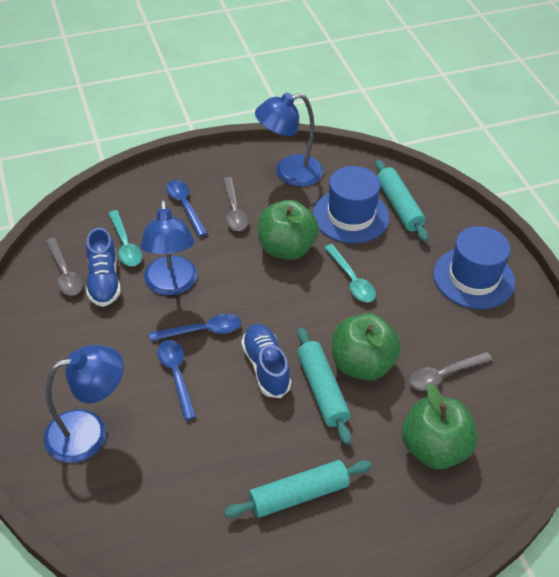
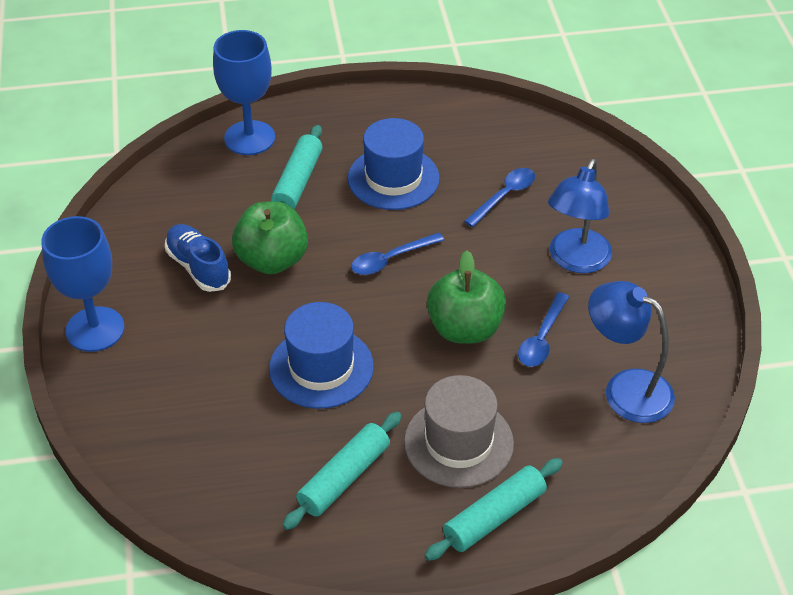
blue goblet: 0 -> 2
blue lamp: 3 -> 2
blue shoe: 2 -> 1
green apple: 3 -> 2
grey hat: 0 -> 1
grey spoon: 3 -> 0
turquoise spoon: 2 -> 0

